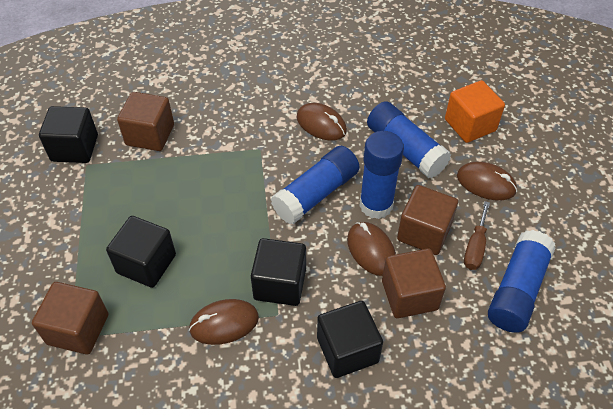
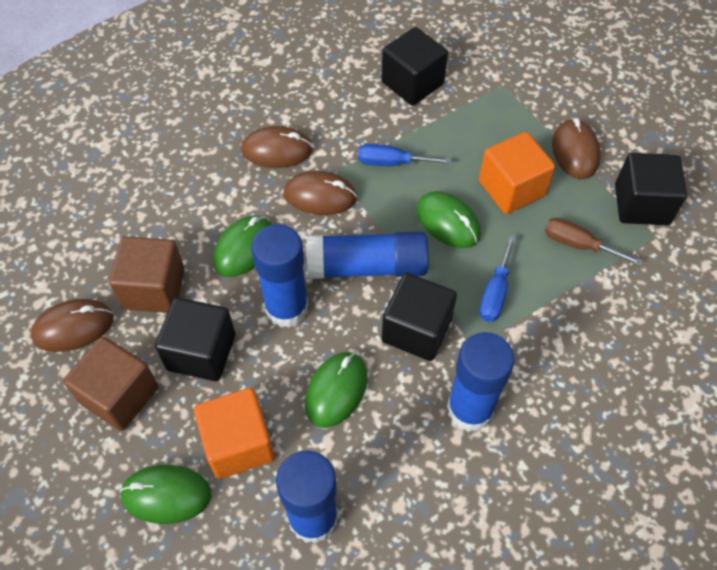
blue screwdriver: 0 -> 2
brown cube: 4 -> 2
green mouse: 0 -> 4
orange cube: 1 -> 2

